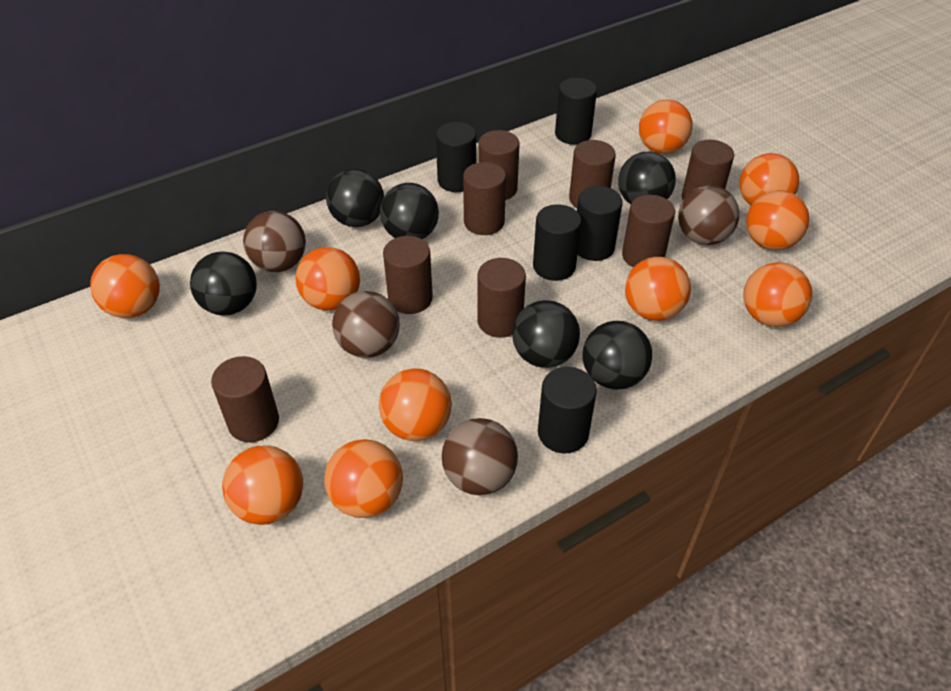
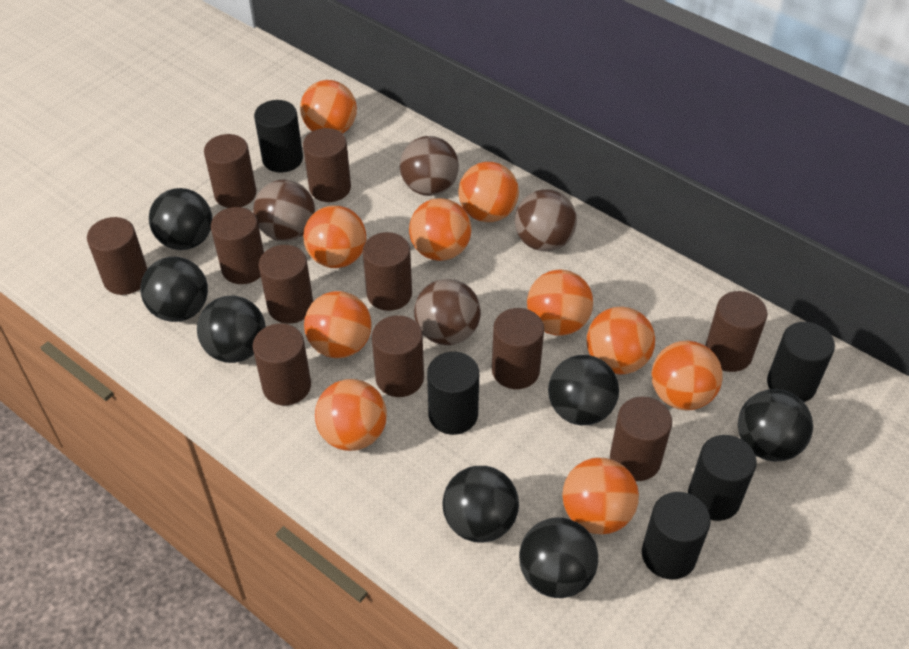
black ball: 6 -> 7
brown cylinder: 8 -> 11

